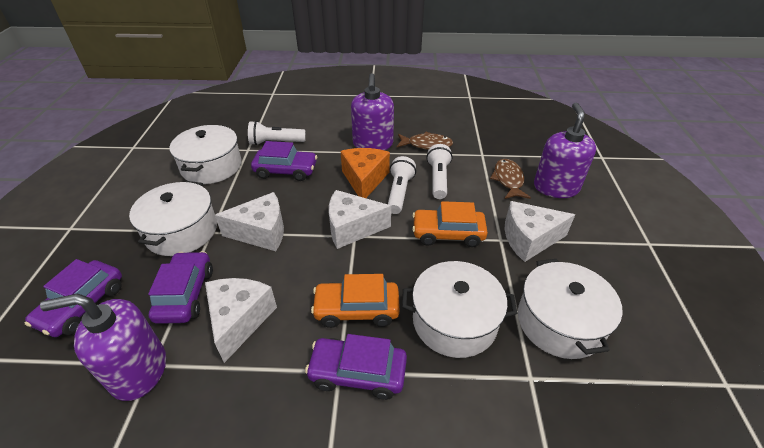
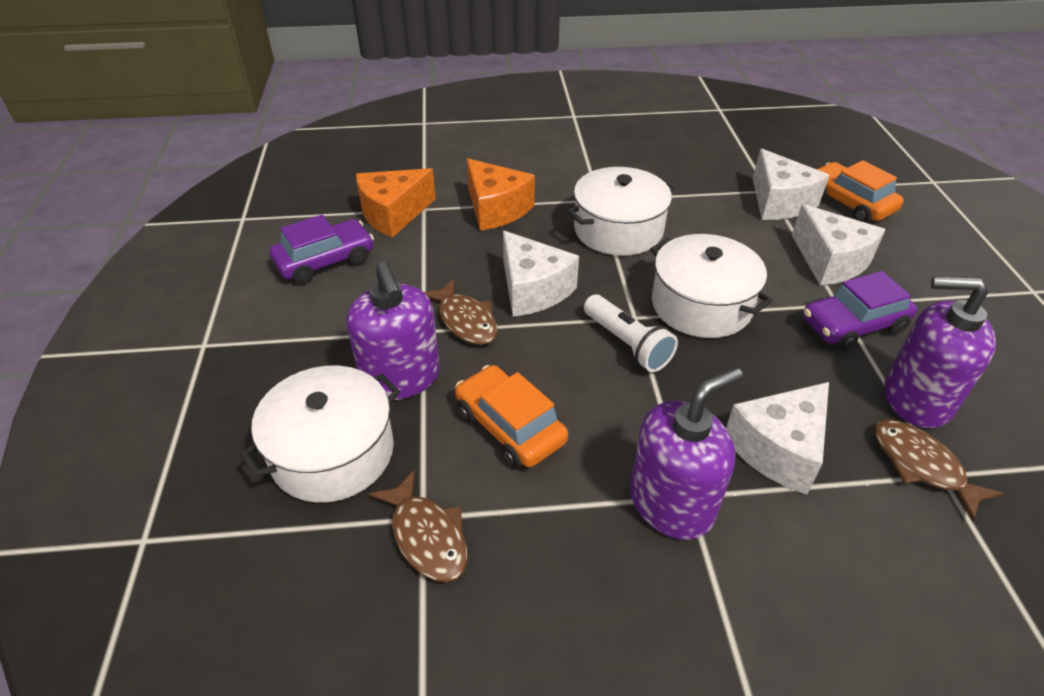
brown fish: 2 -> 3
orange cheese: 1 -> 2
purple car: 4 -> 2
white flashlight: 3 -> 1
white pot: 4 -> 3

